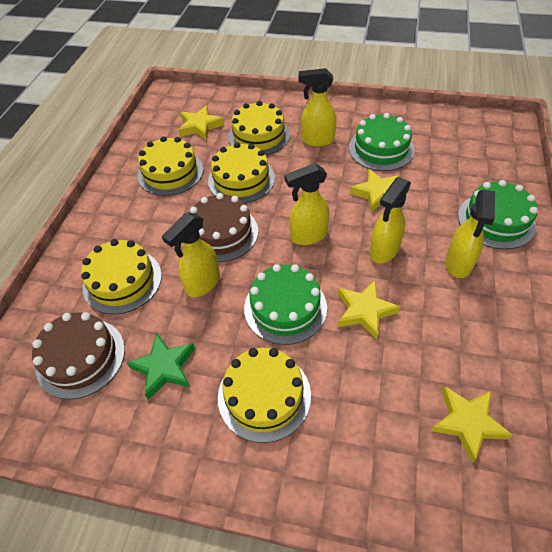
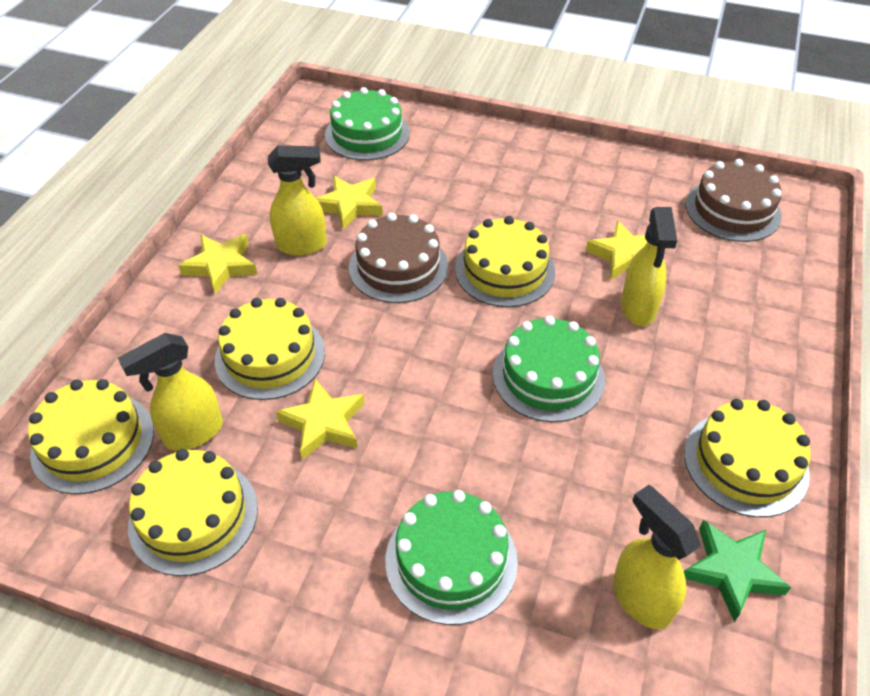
yellow spray bottle: 5 -> 4

